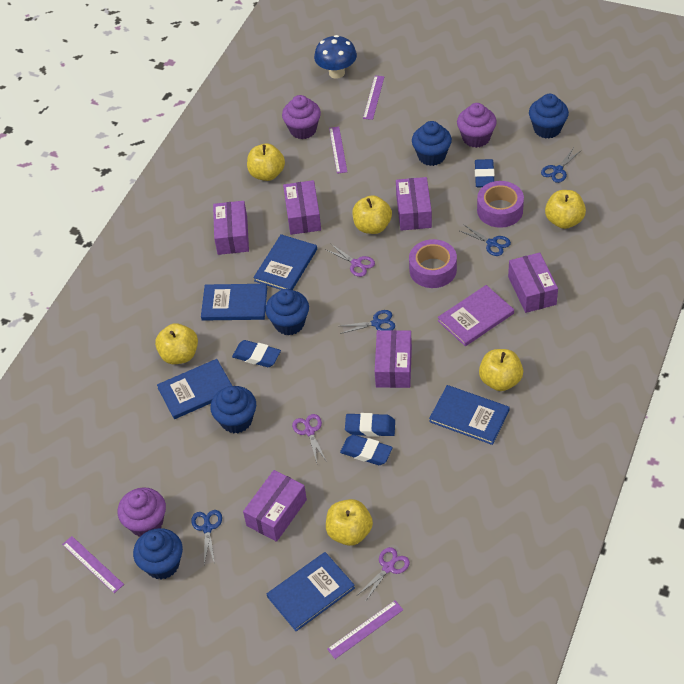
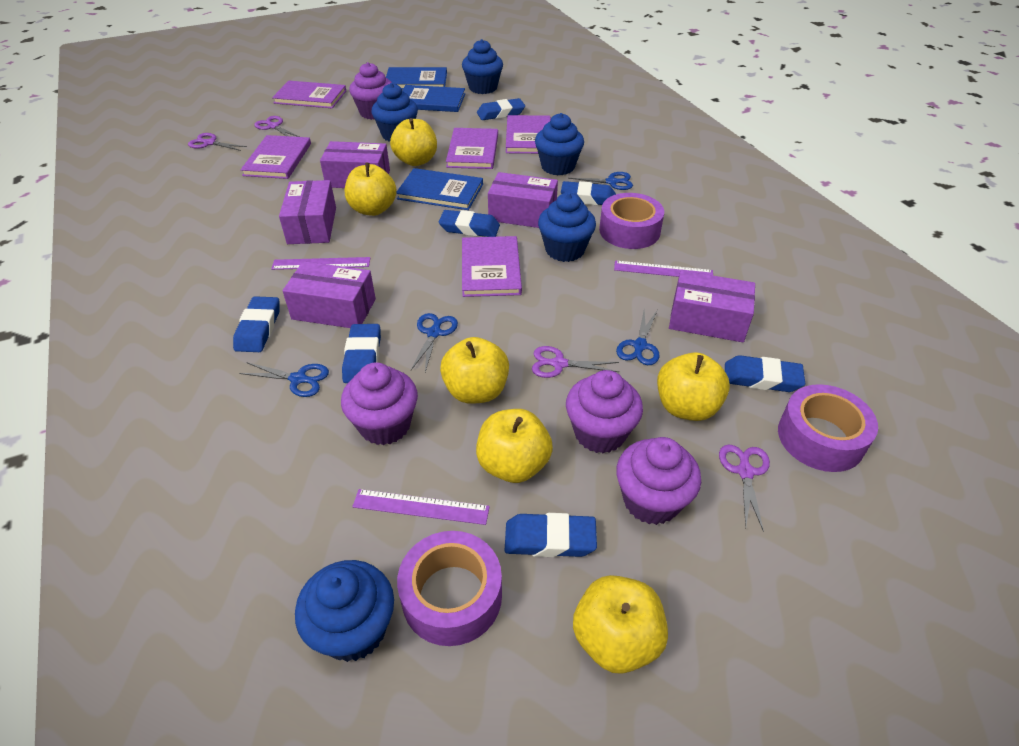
blue book: 5 -> 3
blue eraser: 4 -> 7
blue mushroom: 1 -> 0
purple book: 1 -> 5
purple box: 6 -> 5
purple cupcake: 3 -> 4
purple ruler: 4 -> 3
purple scissors: 3 -> 4
purple tape: 2 -> 3

